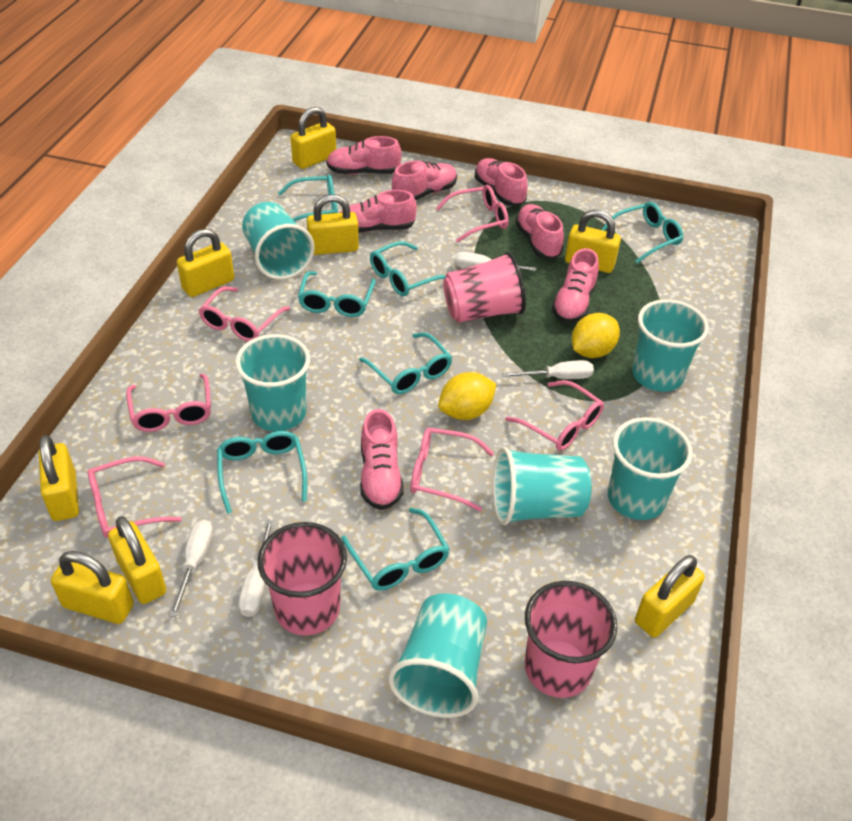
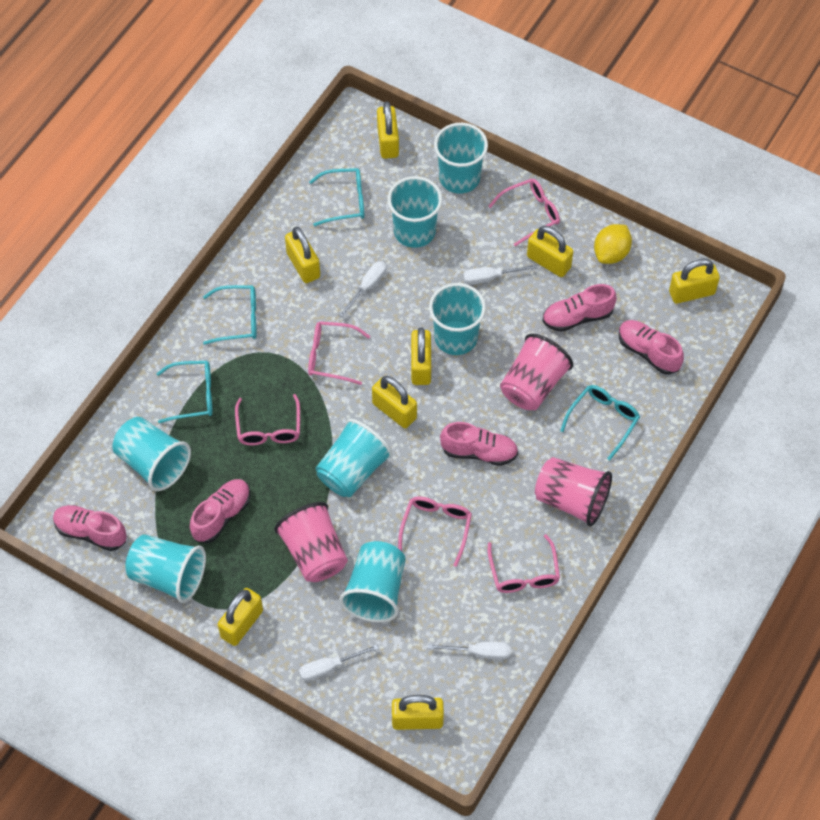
pink glasses: 6 -> 5
pink shoe: 7 -> 5
turquoise cup: 6 -> 7
turquoise glasses: 7 -> 4
yellow lemon: 2 -> 1

